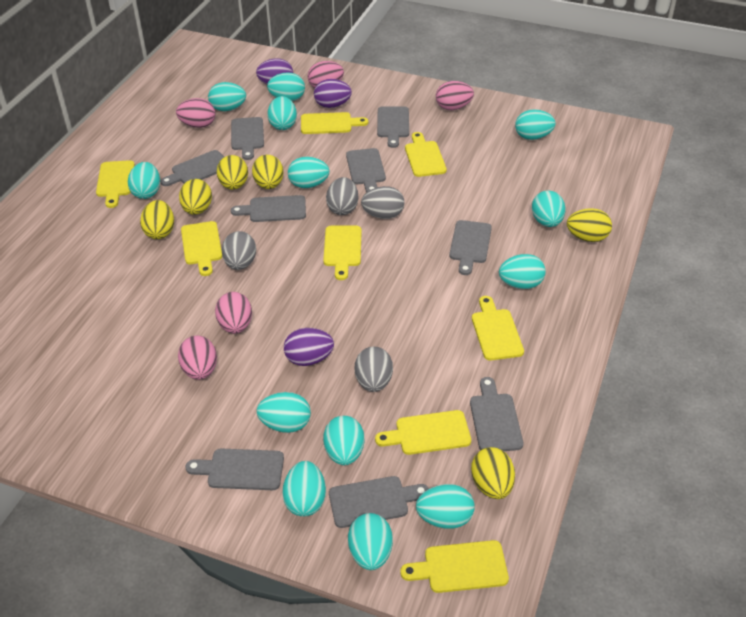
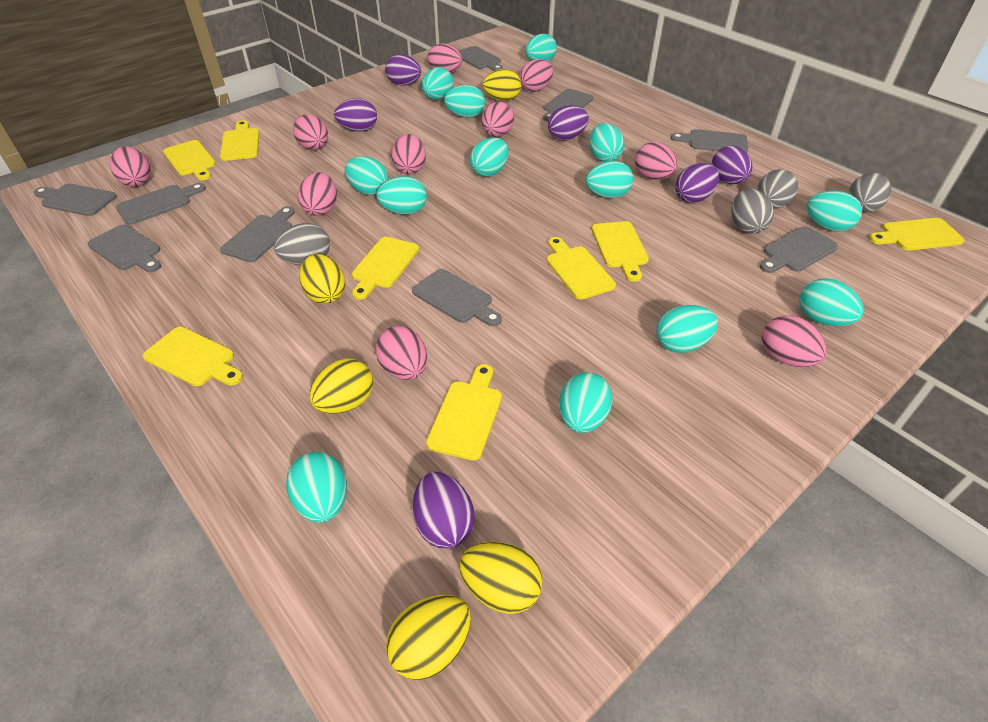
pink egg: 5 -> 10
purple egg: 3 -> 6
yellow egg: 6 -> 5

